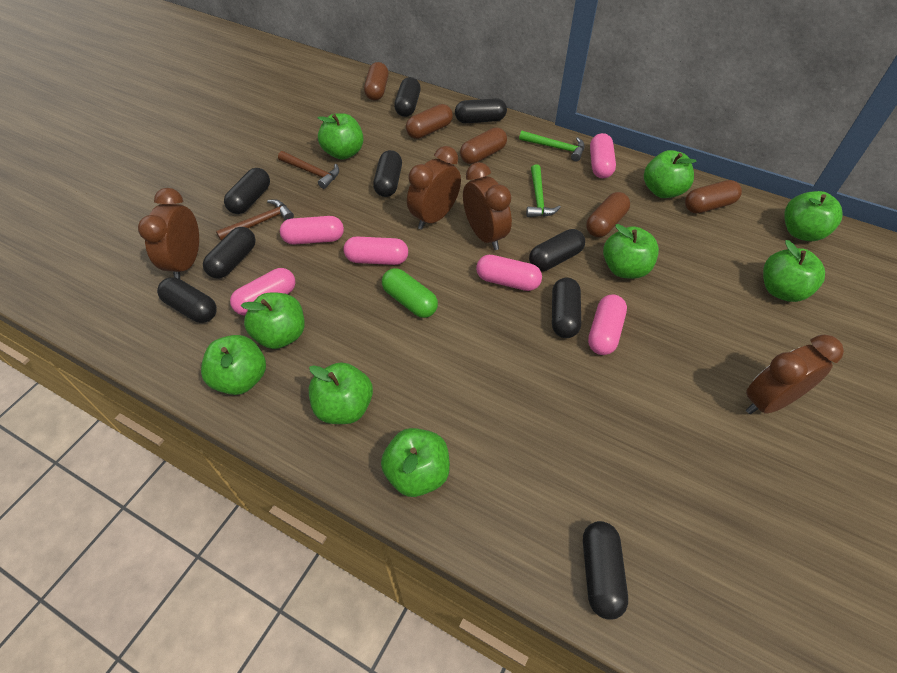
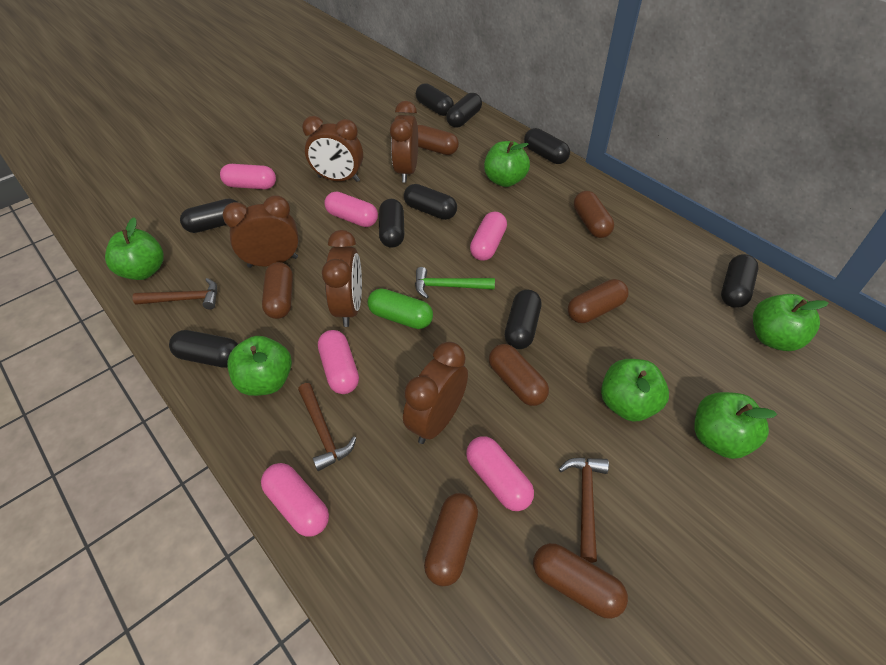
brown capsule: 5 -> 7
brown clock: 4 -> 5
brown hammer: 2 -> 3
green apple: 9 -> 6
green hammer: 2 -> 1

